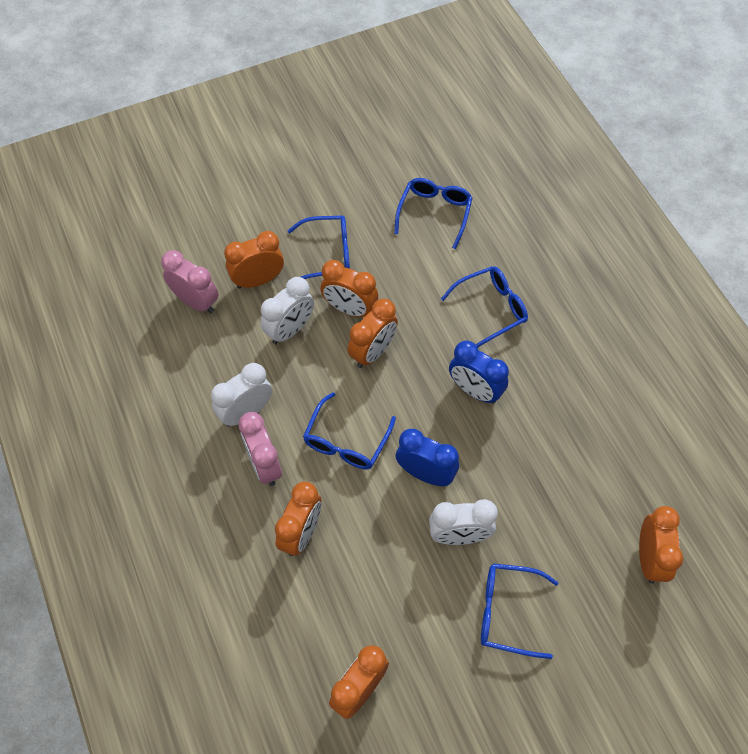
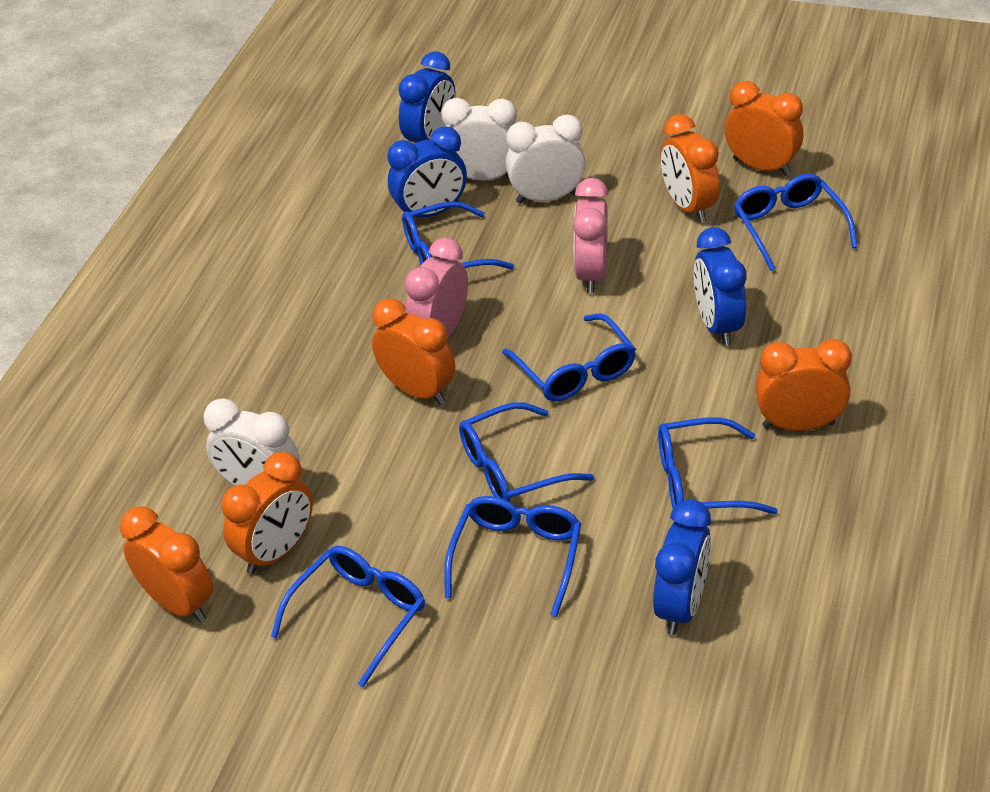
blue clock: 2 -> 4
blue glasses: 5 -> 7

